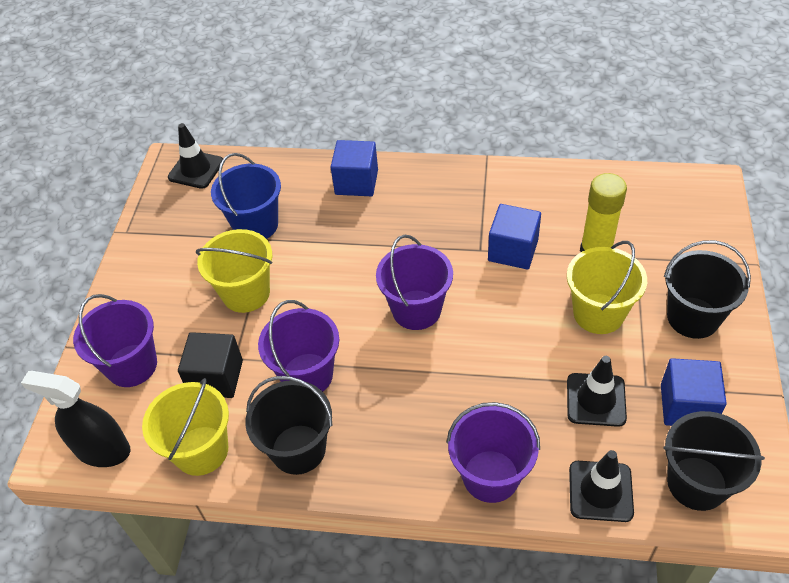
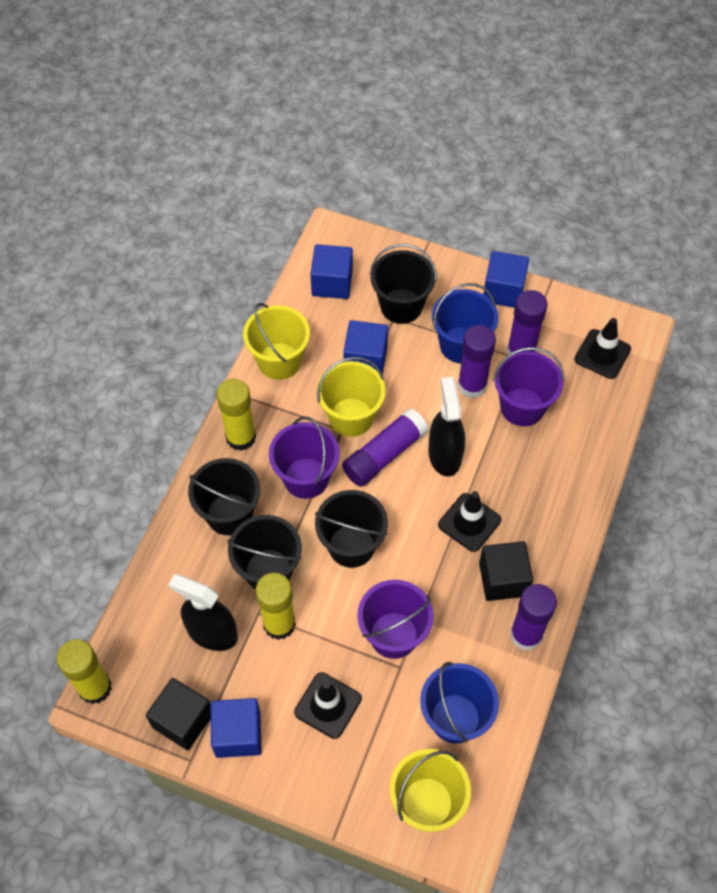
black bucket: 3 -> 4
black cube: 1 -> 2
black spray bottle: 1 -> 2
blue bucket: 1 -> 2
blue cube: 3 -> 4
purple bucket: 4 -> 3
purple glue stick: 0 -> 4
yellow glue stick: 1 -> 3

